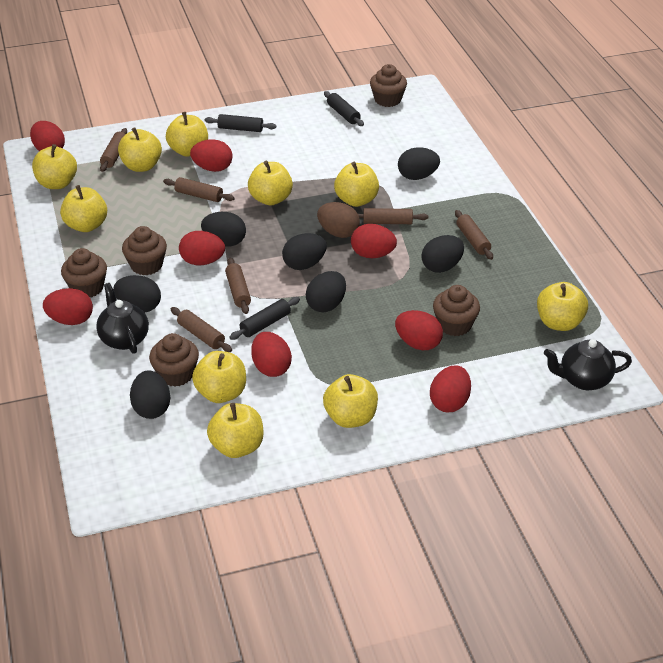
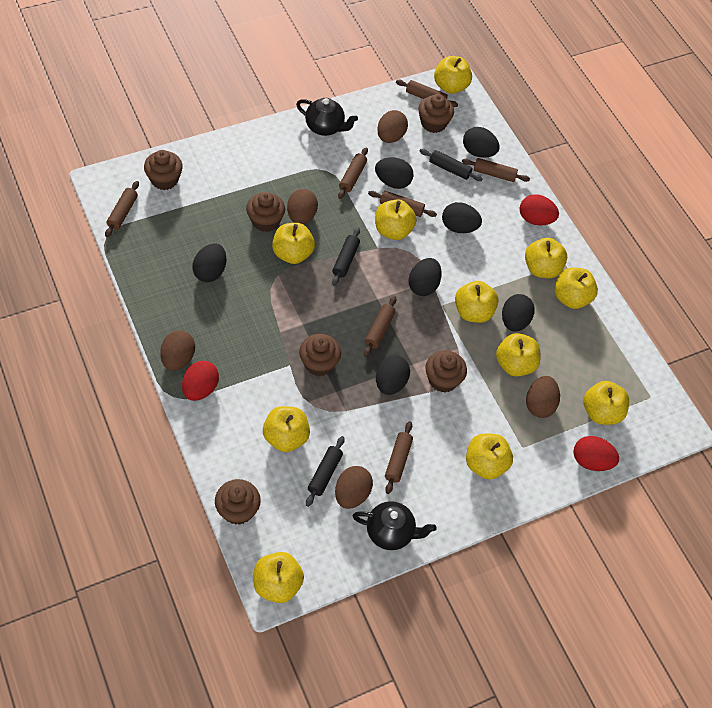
brown cupcake: 5 -> 6
brown egg: 1 -> 5
brown rolling pin: 6 -> 7
red egg: 8 -> 3
yellow apple: 10 -> 11

